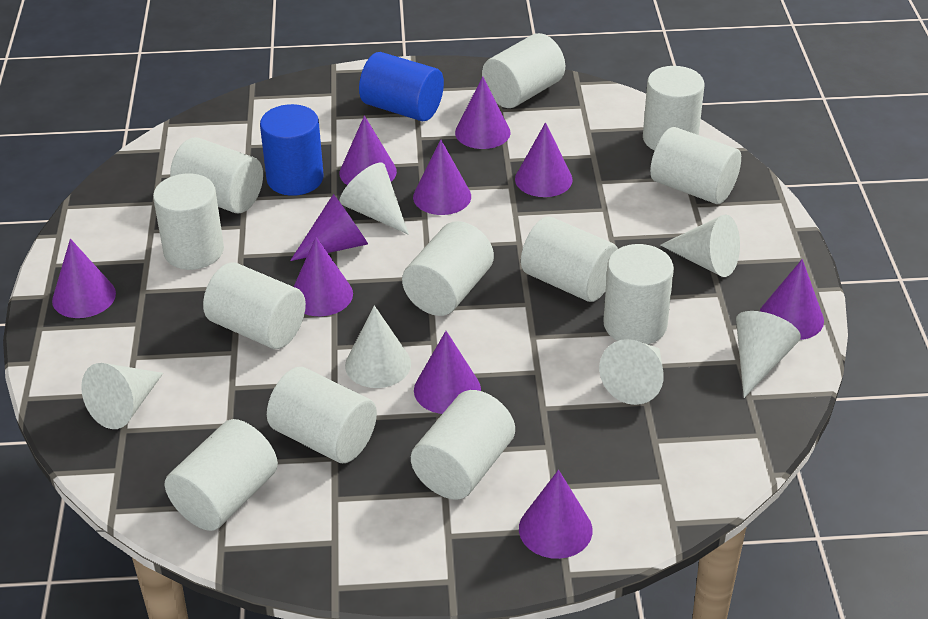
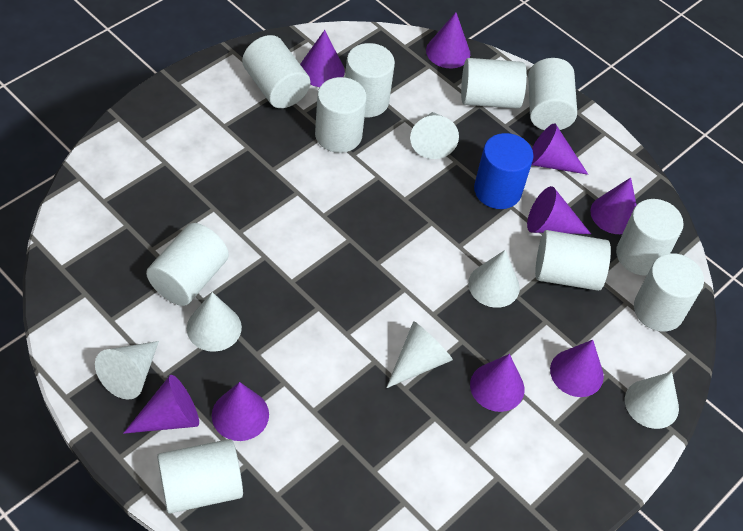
blue cylinder: 2 -> 1
purple cone: 10 -> 9
white cylinder: 12 -> 10

